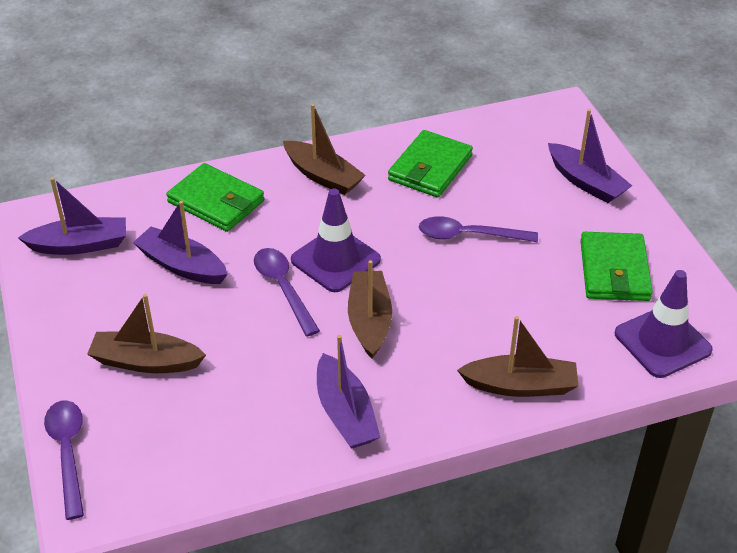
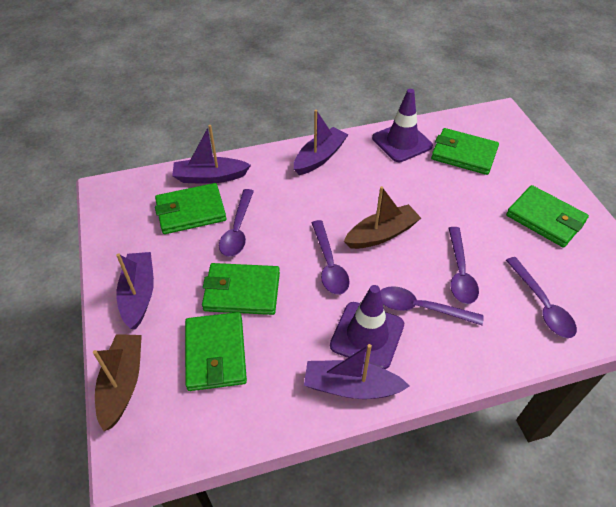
brown boat: 4 -> 2
green wallet: 3 -> 5
purple spoon: 3 -> 5

